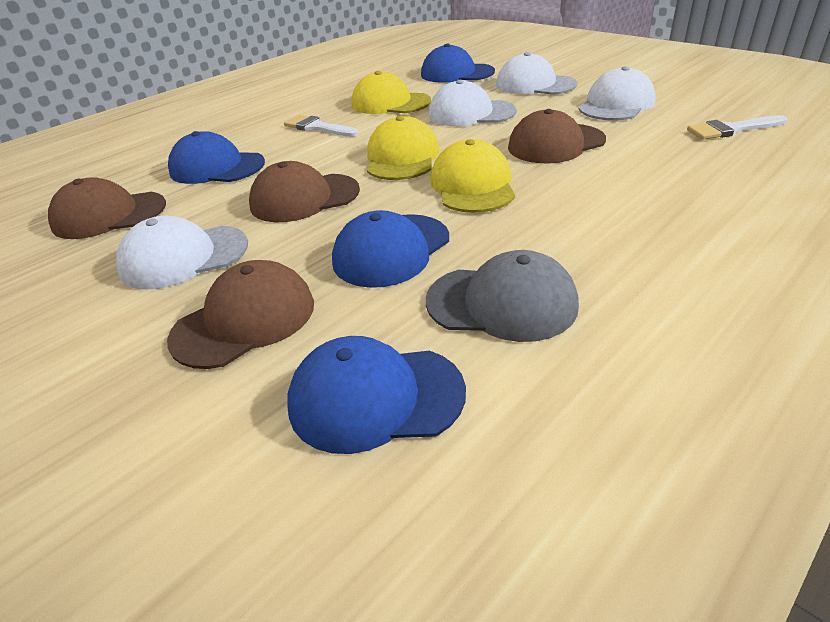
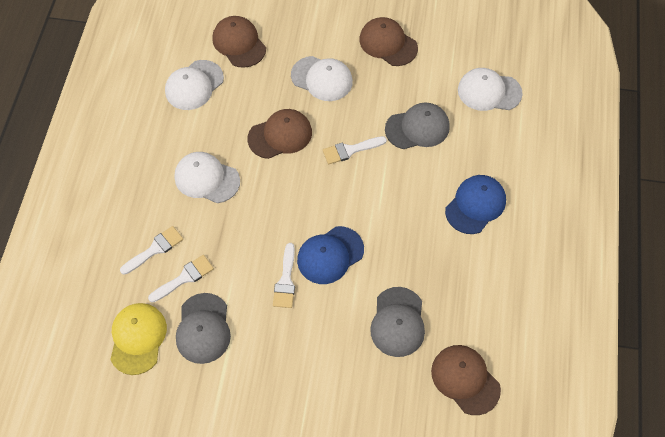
blue cap: 4 -> 2
grey cap: 1 -> 3
white brush: 2 -> 4
yellow cap: 3 -> 1

